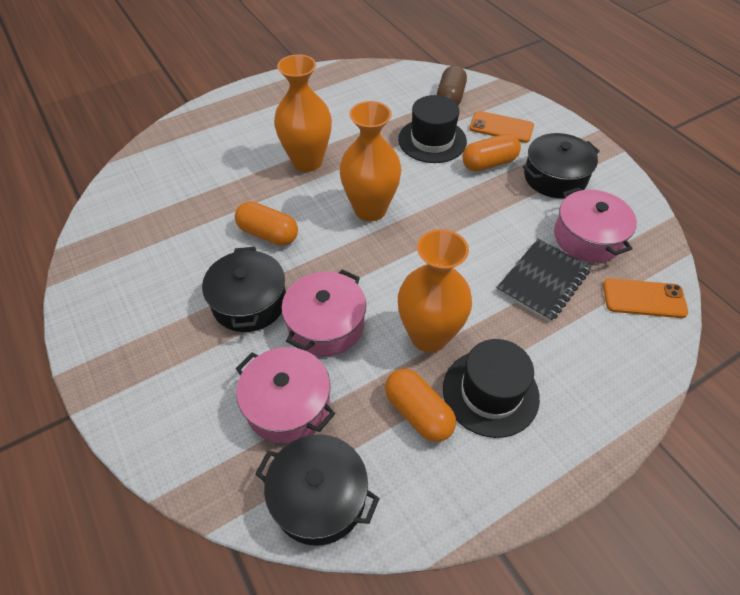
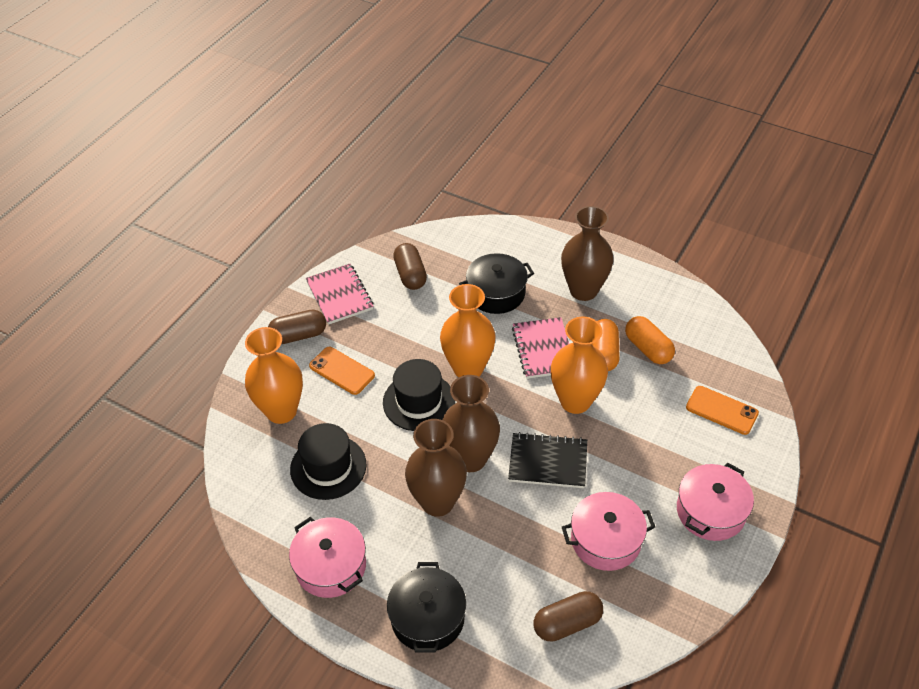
black pot: 3 -> 2
brown capsule: 1 -> 3
brown vase: 0 -> 3
orange capsule: 3 -> 2
pink notebook: 0 -> 2

